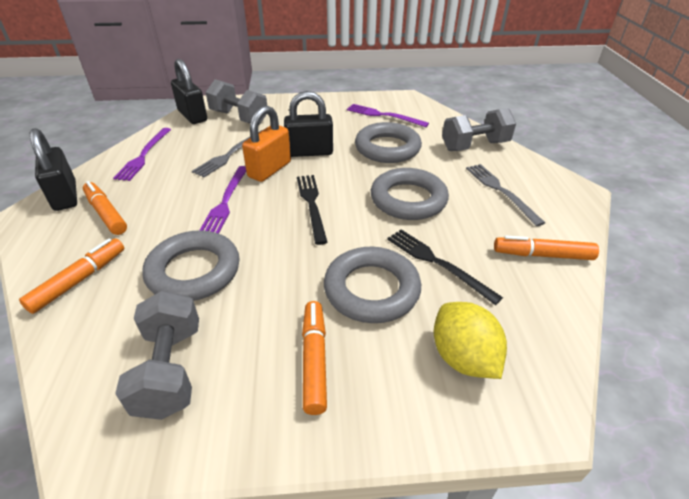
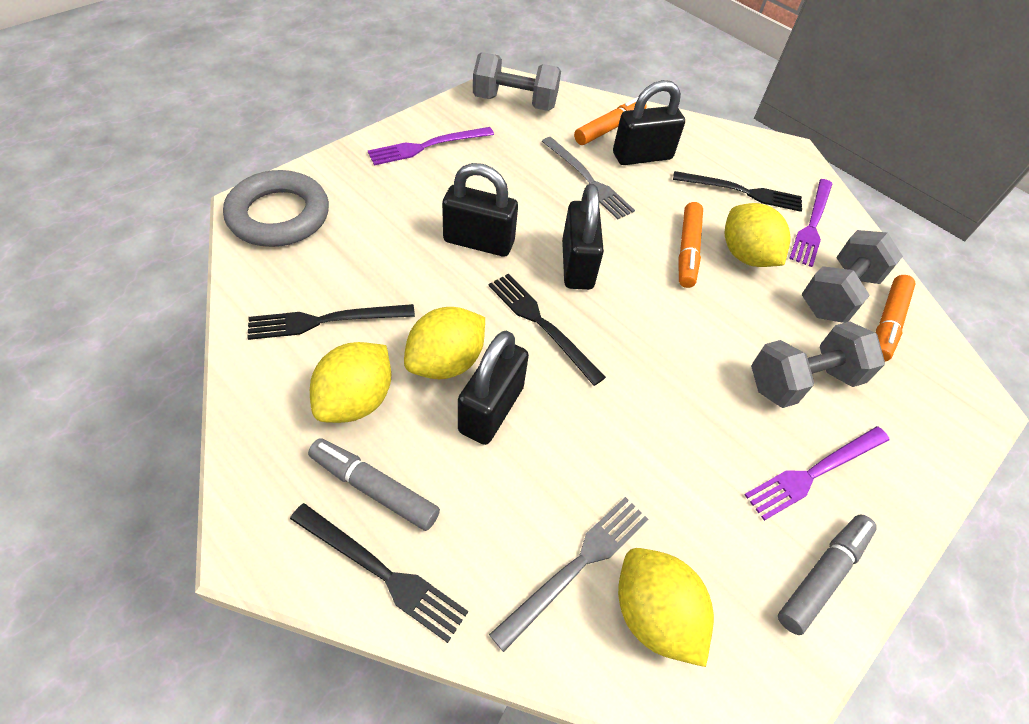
black fork: 2 -> 4
black padlock: 3 -> 4
grey marker: 0 -> 2
grey ring: 4 -> 1
orange marker: 4 -> 3
orange padlock: 1 -> 0
yellow lemon: 1 -> 4

